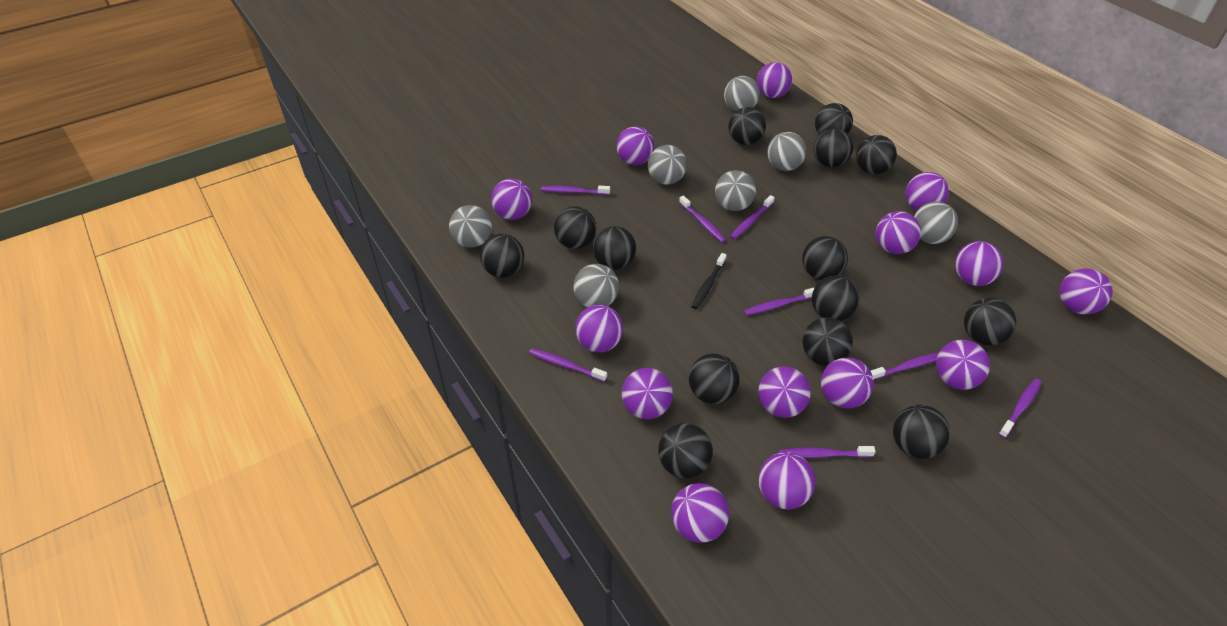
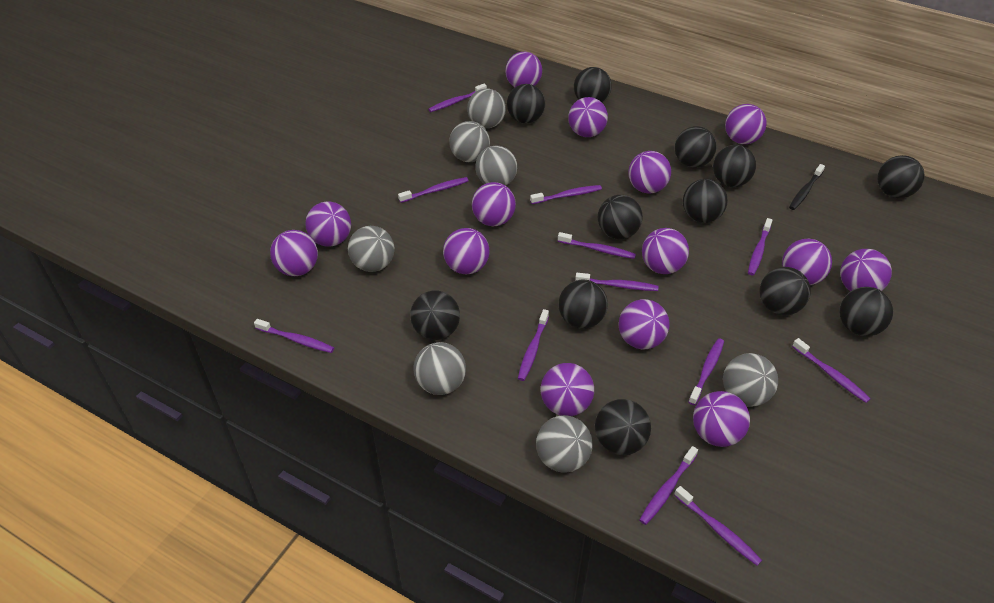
black ball: 14 -> 12
purple toothbrush: 8 -> 12

